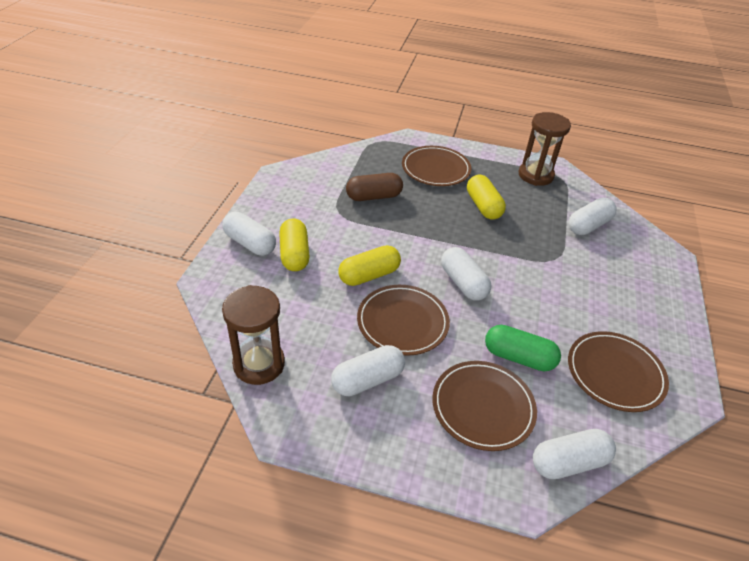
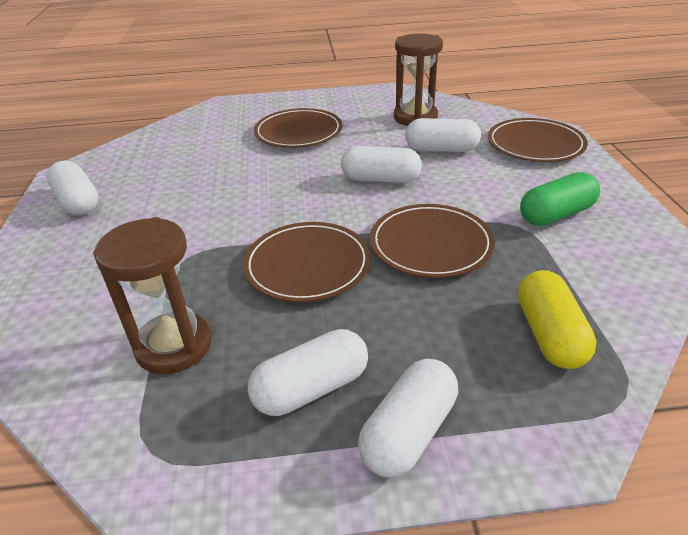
brown capsule: 1 -> 0
yellow capsule: 3 -> 1

